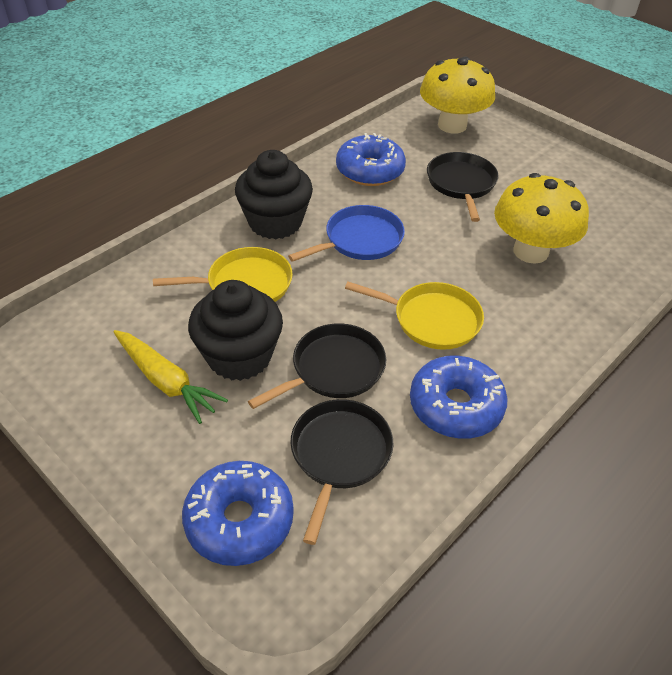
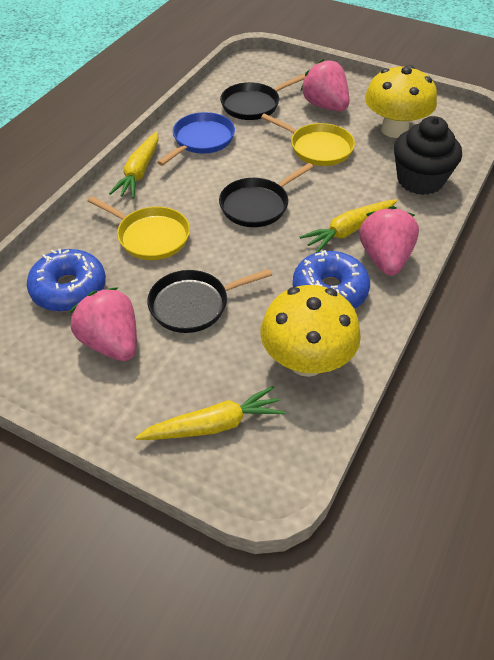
black cupcake: 2 -> 1
blue donut: 3 -> 2
pink strawberry: 0 -> 3
yellow carrot: 1 -> 3

